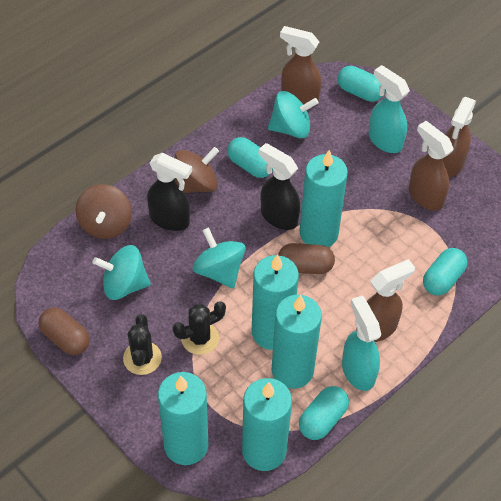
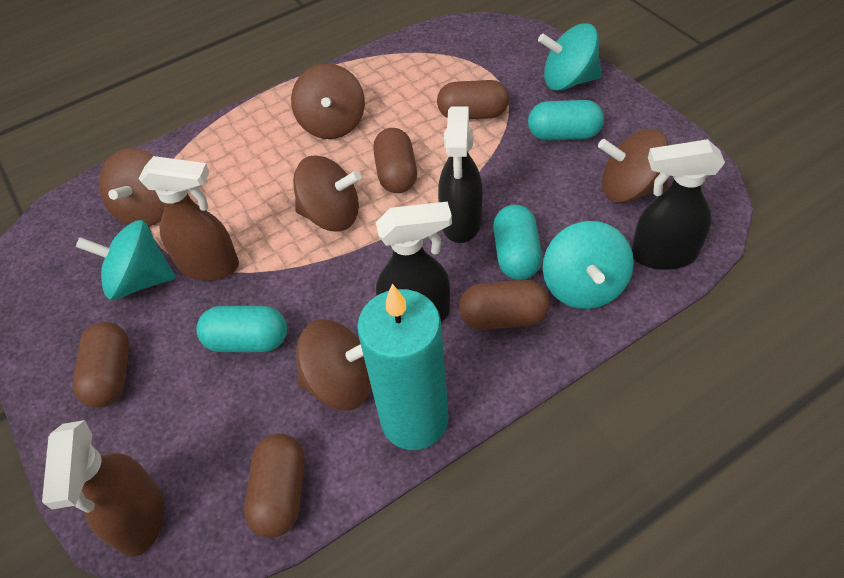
black cactus: 2 -> 0
black spray bottle: 2 -> 3
brown capsule: 2 -> 5
brown spinning top: 2 -> 5
brown spray bottle: 4 -> 2
turquoise candle: 5 -> 1
turquoise capsule: 4 -> 3
turquoise spray bottle: 2 -> 0

